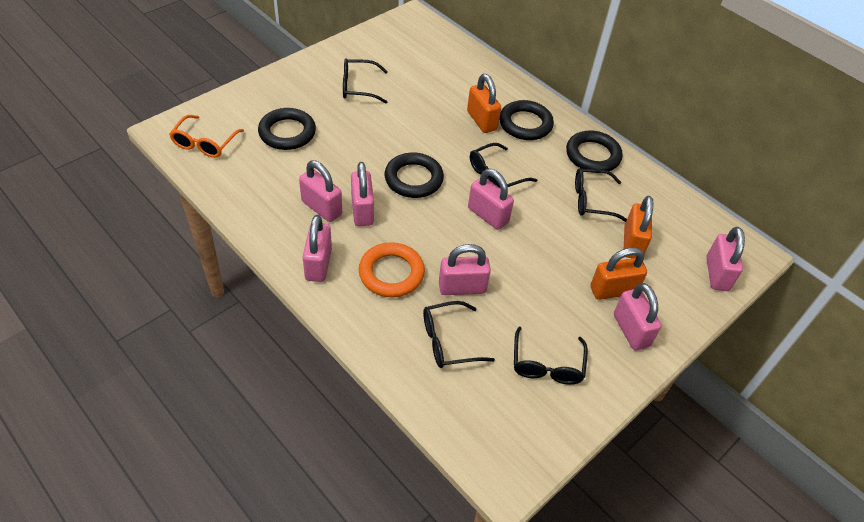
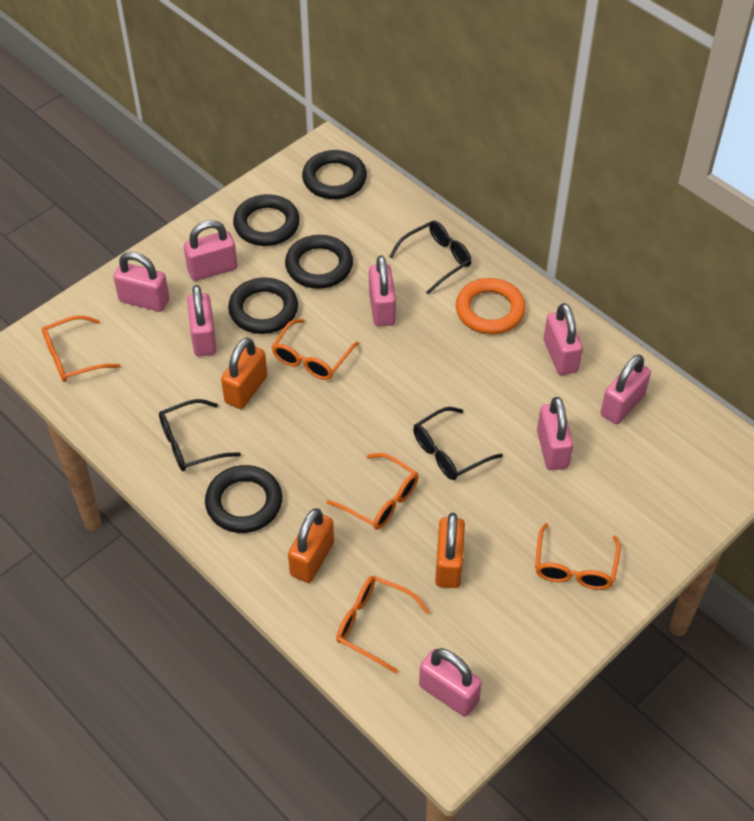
black glasses: 5 -> 3
black ring: 4 -> 5
orange glasses: 1 -> 5
pink padlock: 7 -> 8

